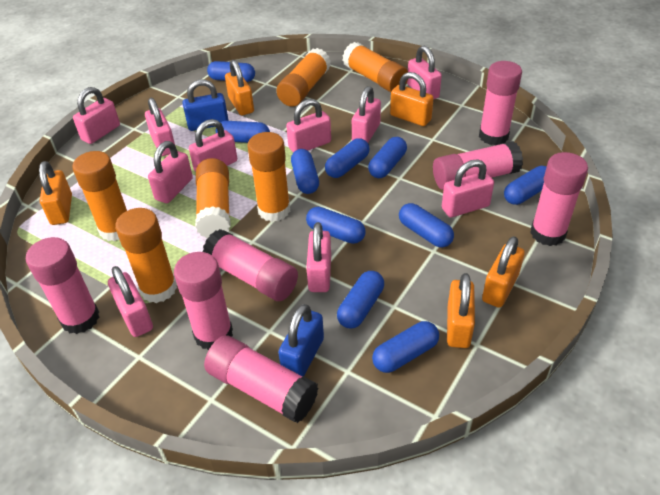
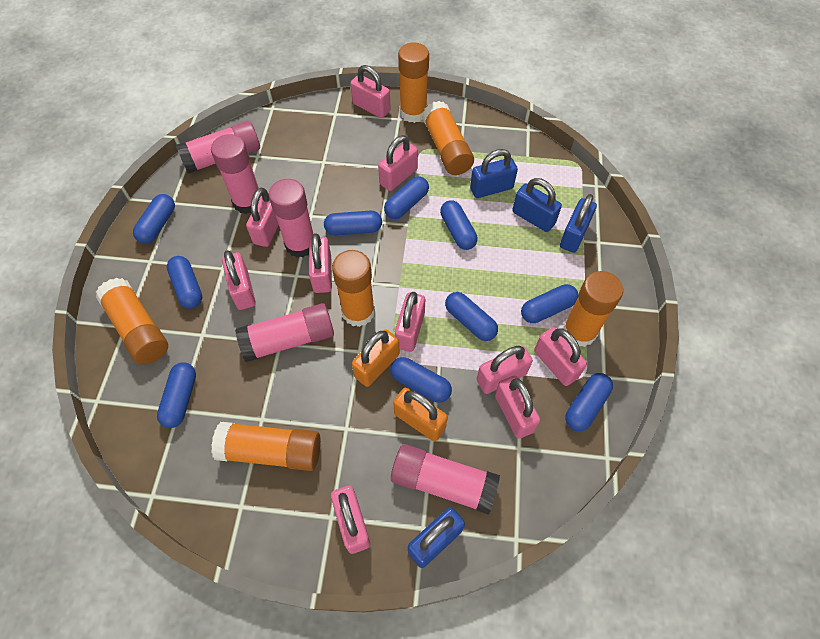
blue padlock: 2 -> 4
orange padlock: 5 -> 2
pink glue stick: 7 -> 5

